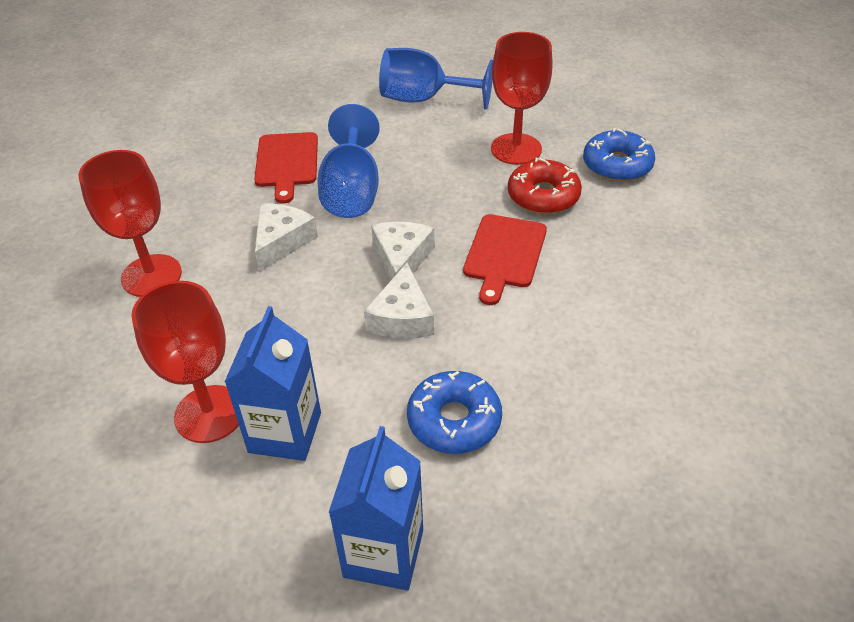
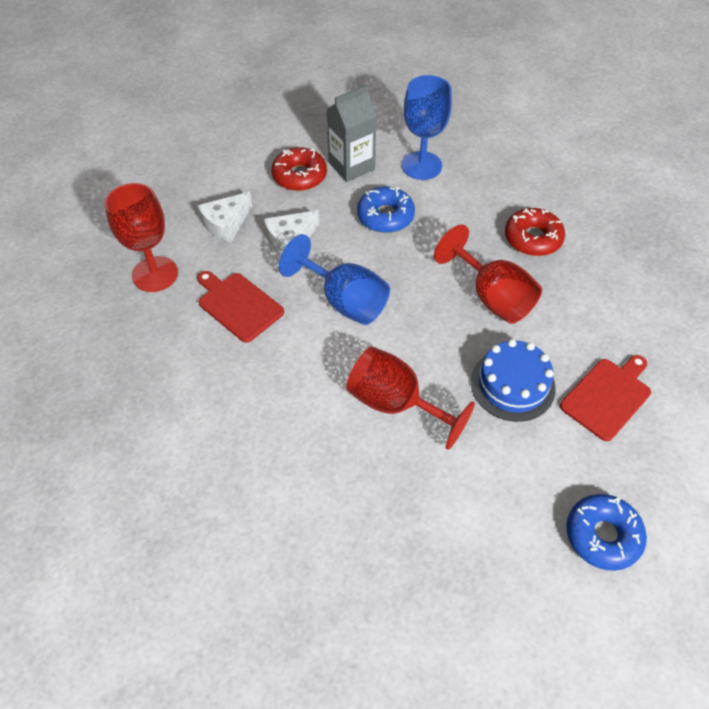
blue cake: 0 -> 1
blue carton: 2 -> 0
grey carton: 0 -> 1
red donut: 1 -> 2
white cheese: 3 -> 2

